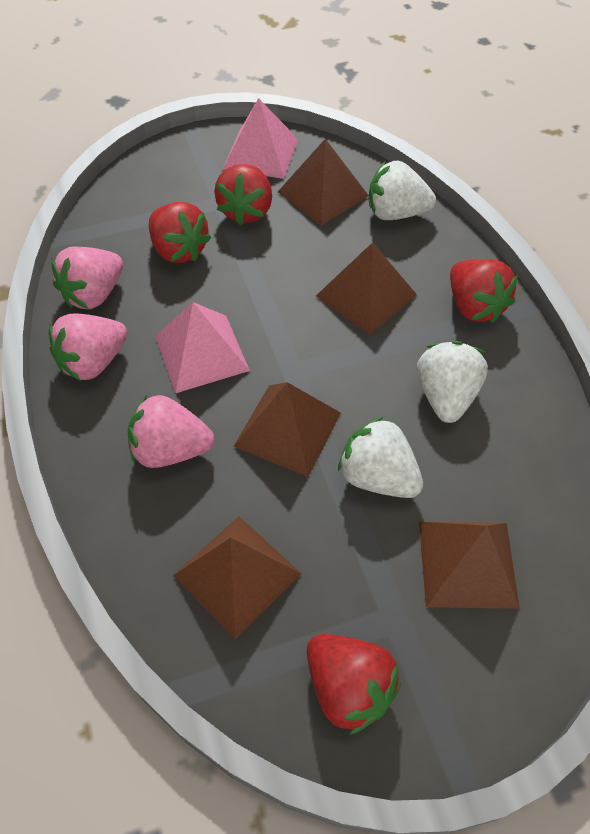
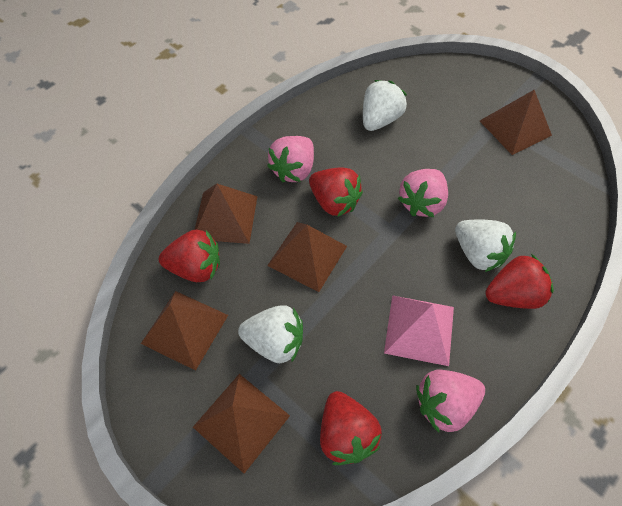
pink pyramid: 2 -> 1

